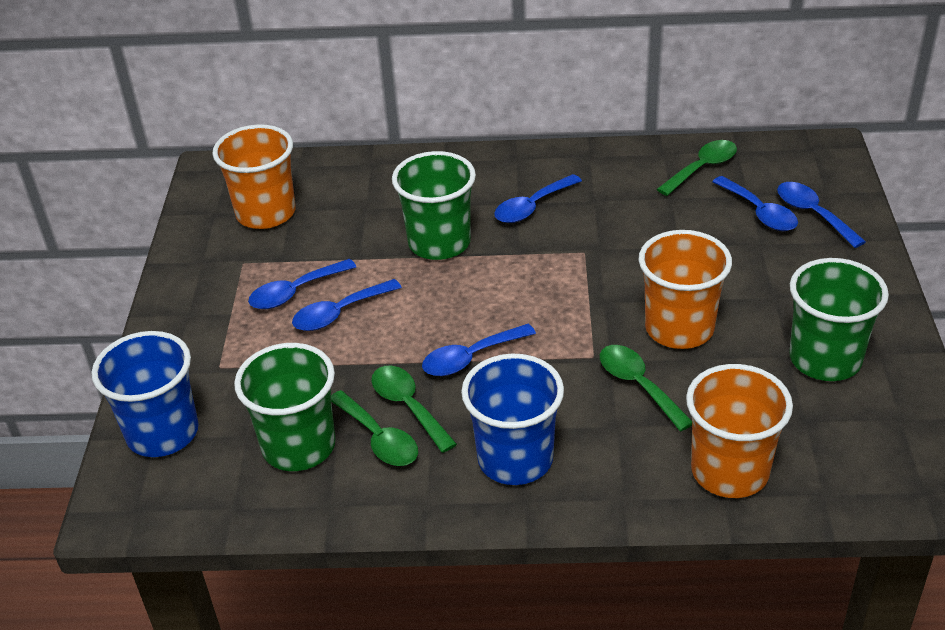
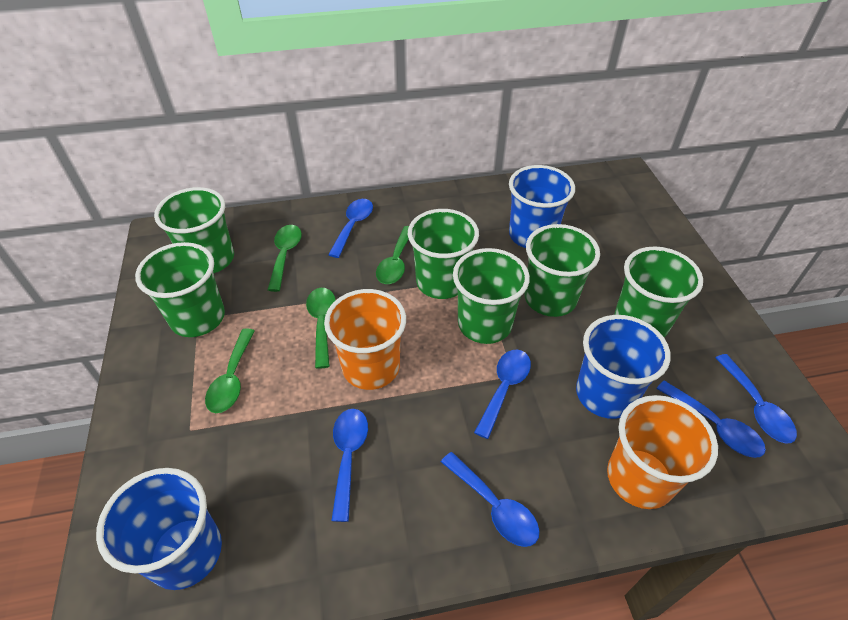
blue cup: 2 -> 3
green cup: 3 -> 6
orange cup: 3 -> 2

